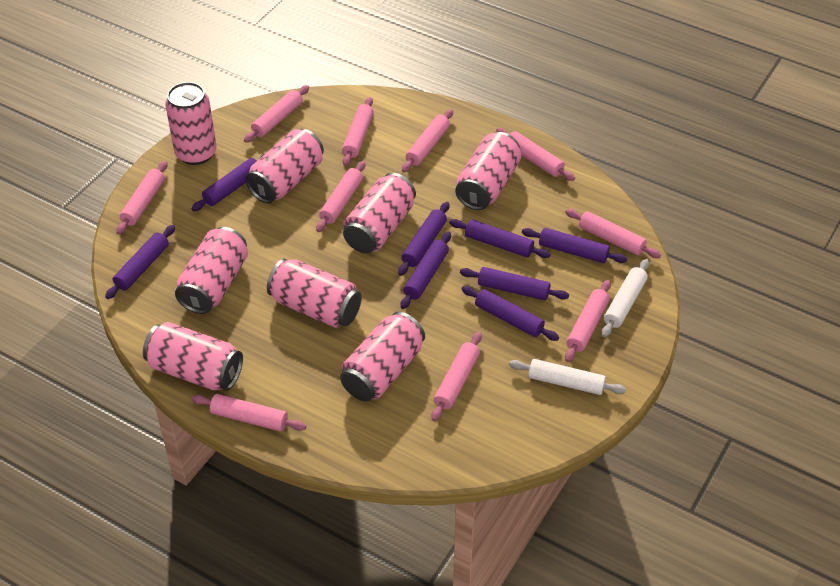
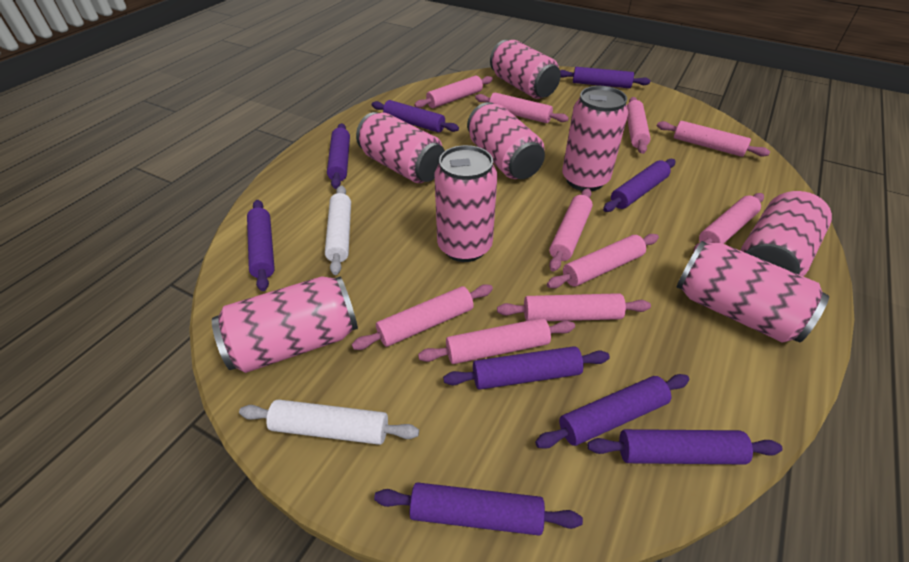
purple rolling pin: 8 -> 9

